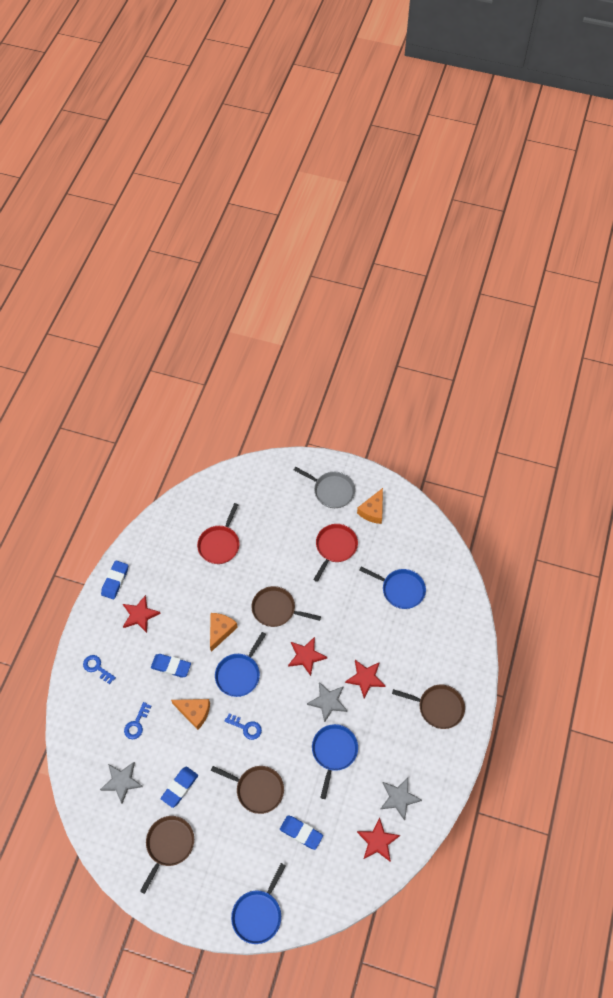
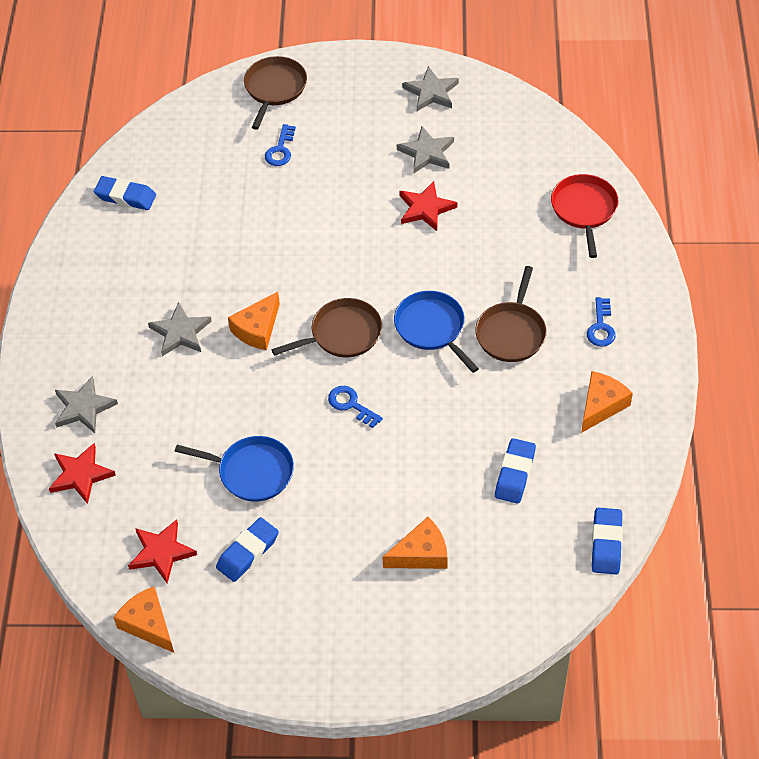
blue pan: 4 -> 2
brown pan: 4 -> 3
grey pan: 1 -> 0
grey star: 3 -> 4
orange cheese: 3 -> 4
red pan: 2 -> 1
red star: 4 -> 3

